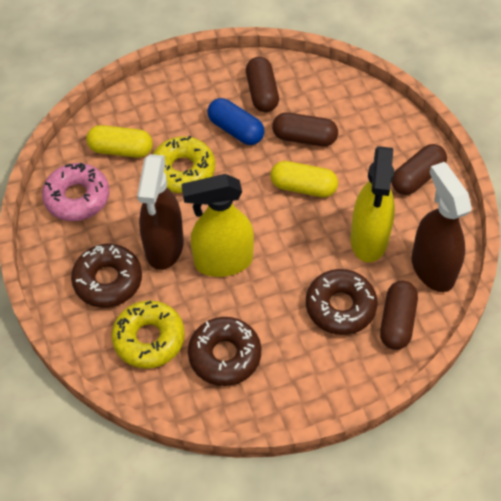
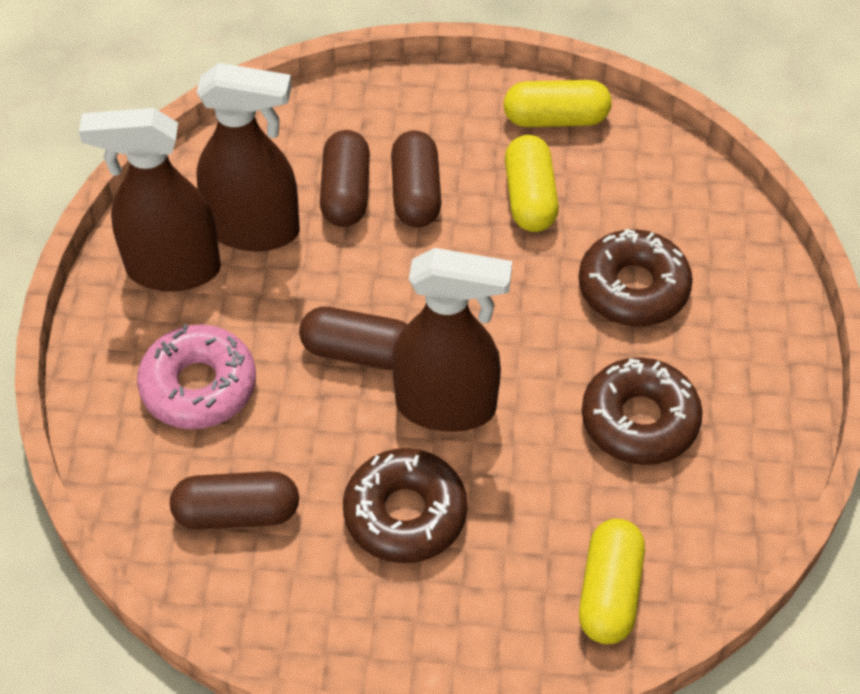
blue capsule: 1 -> 0
brown spray bottle: 2 -> 3
yellow capsule: 2 -> 3
yellow donut: 2 -> 0
yellow spray bottle: 2 -> 0

